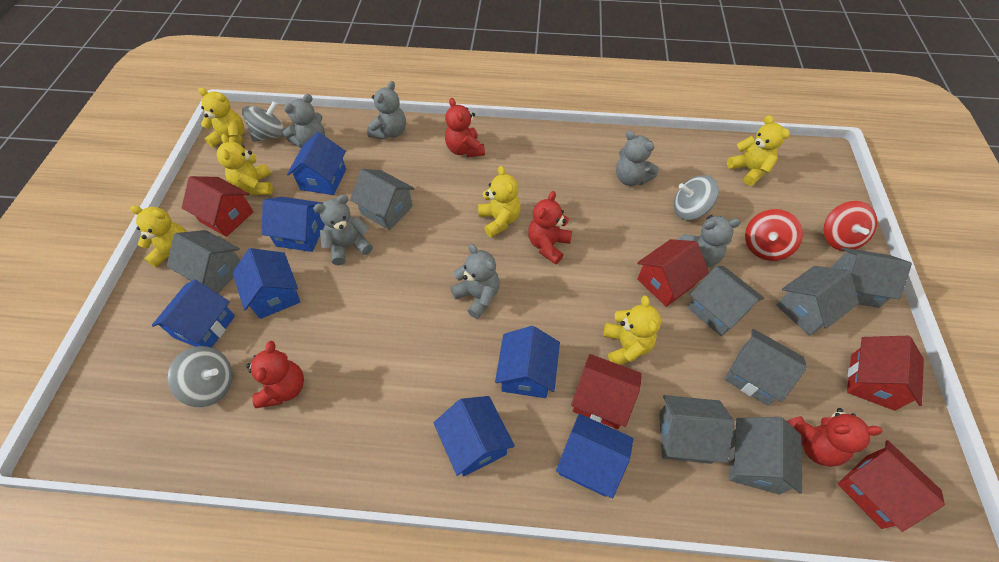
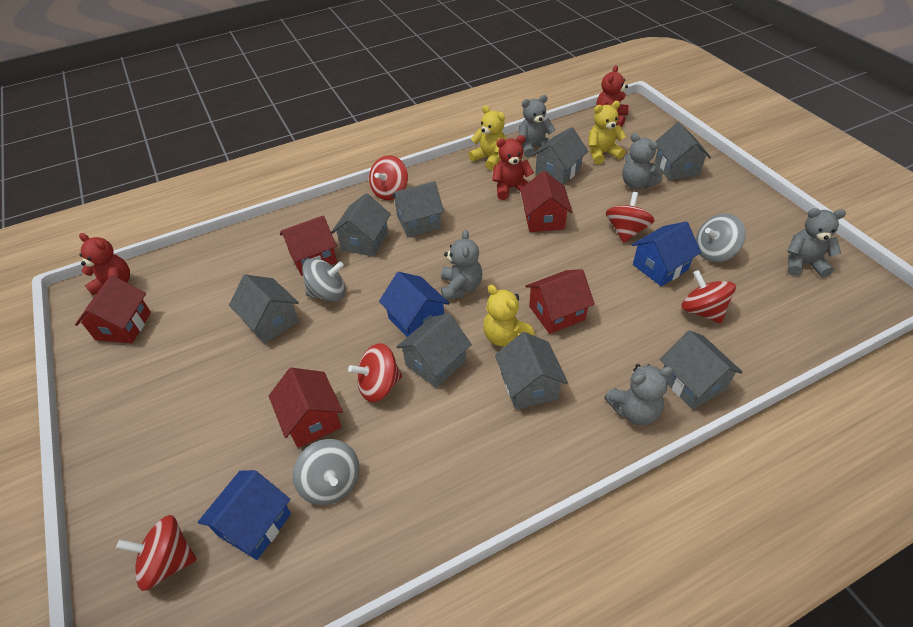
blue house: 7 -> 3
grey teddy bear: 6 -> 5
red spinning top: 2 -> 5
red teddy bear: 4 -> 3
yellow teddy bear: 6 -> 3

